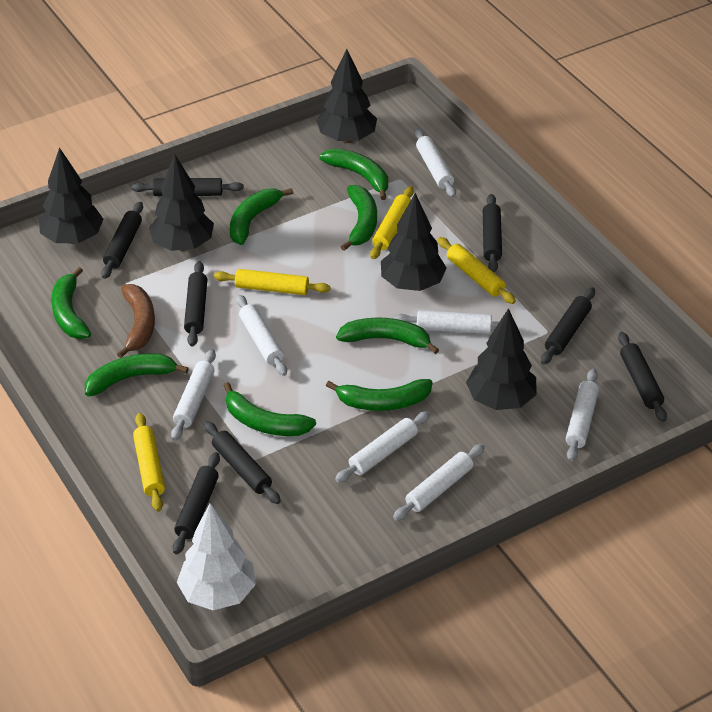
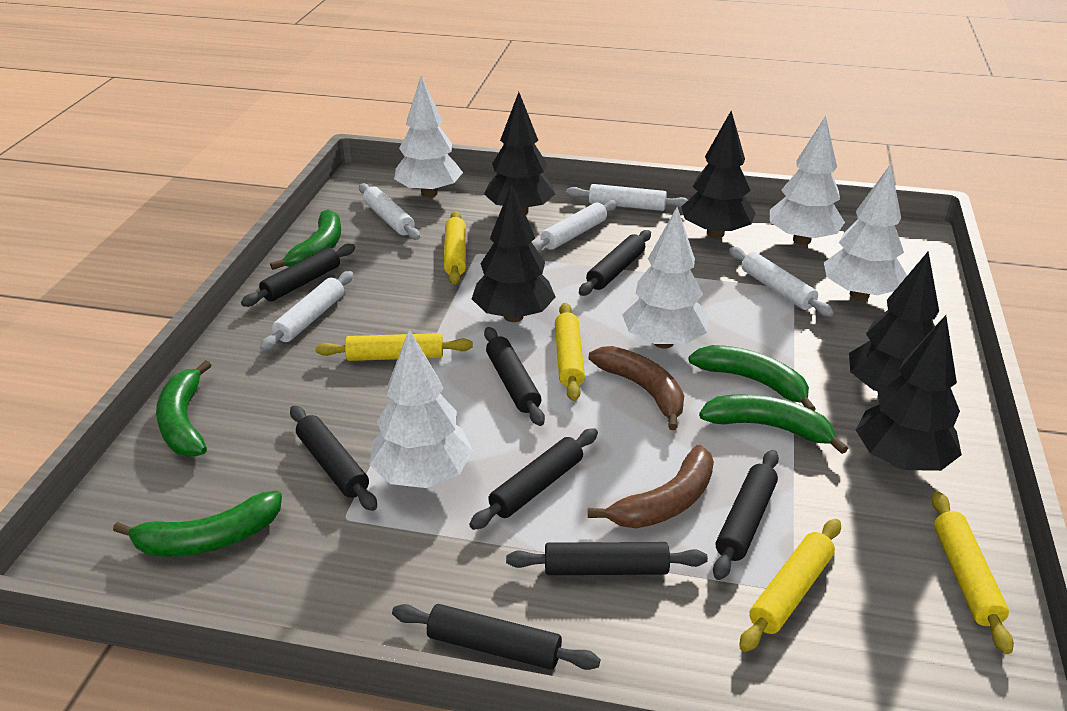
brown banana: 1 -> 2
green banana: 8 -> 5
white rolling pin: 7 -> 5
white tree: 1 -> 5
yellow rolling pin: 4 -> 5

